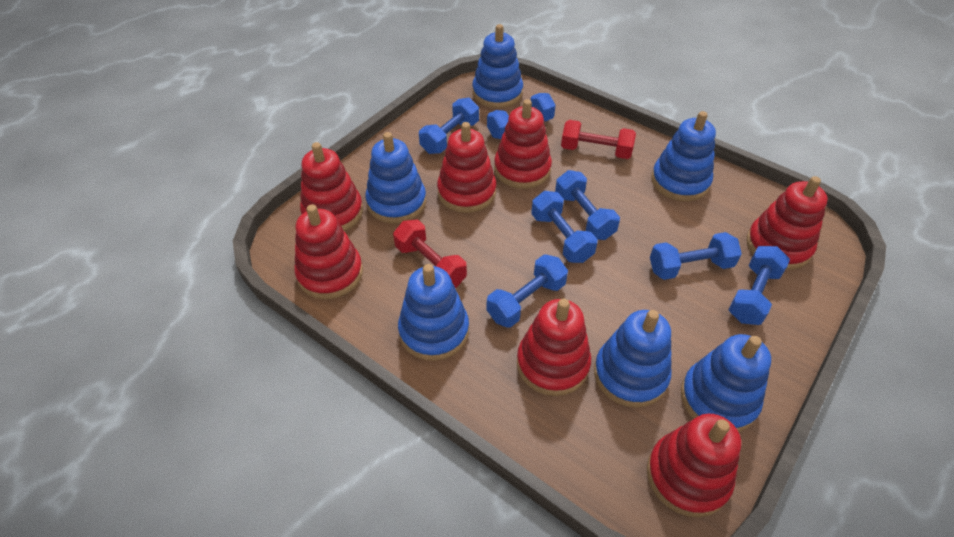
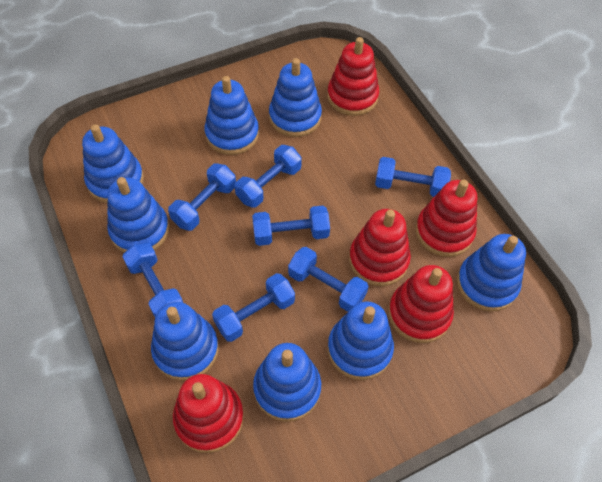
blue stacking toy: 6 -> 8
red dumbbell: 2 -> 0
red stacking toy: 7 -> 5

